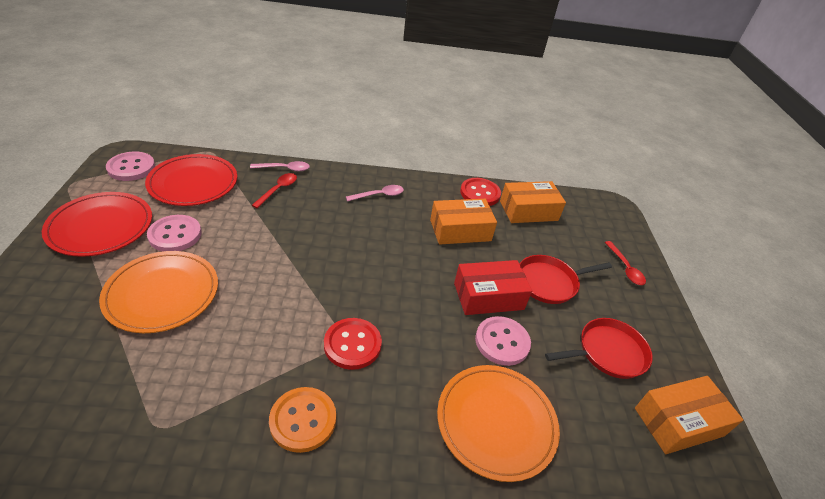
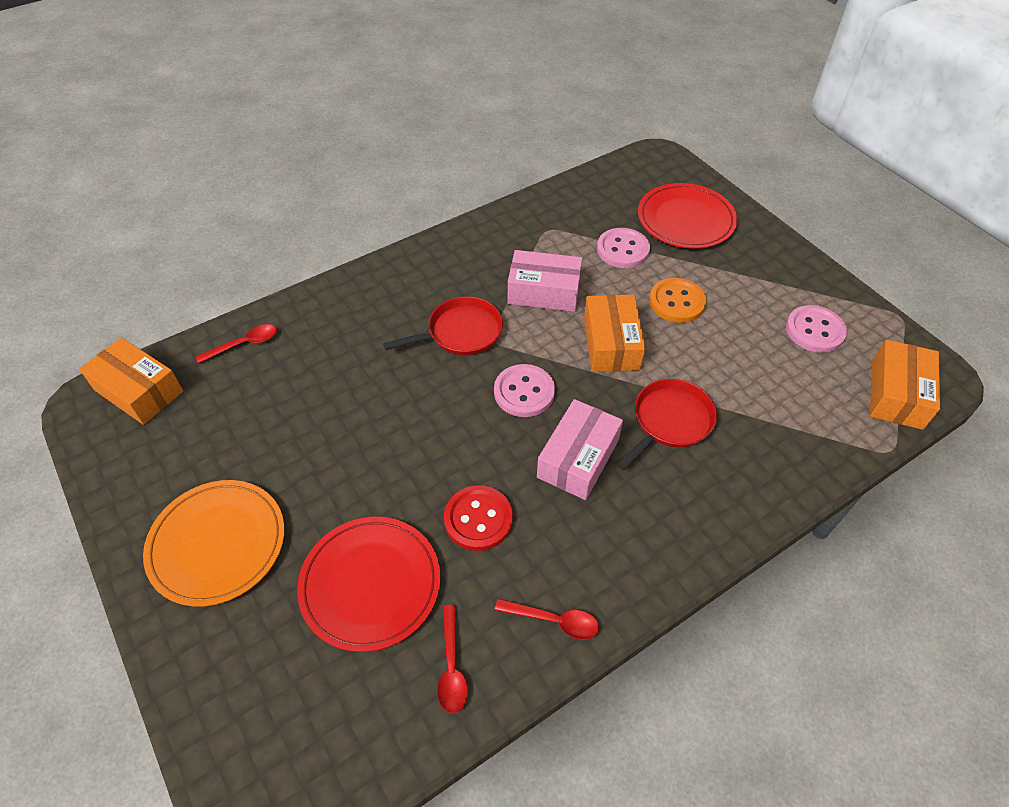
orange plate: 2 -> 1
pink box: 0 -> 2
pink spoon: 2 -> 0
red box: 1 -> 0
red button: 2 -> 1
red spoon: 2 -> 3

